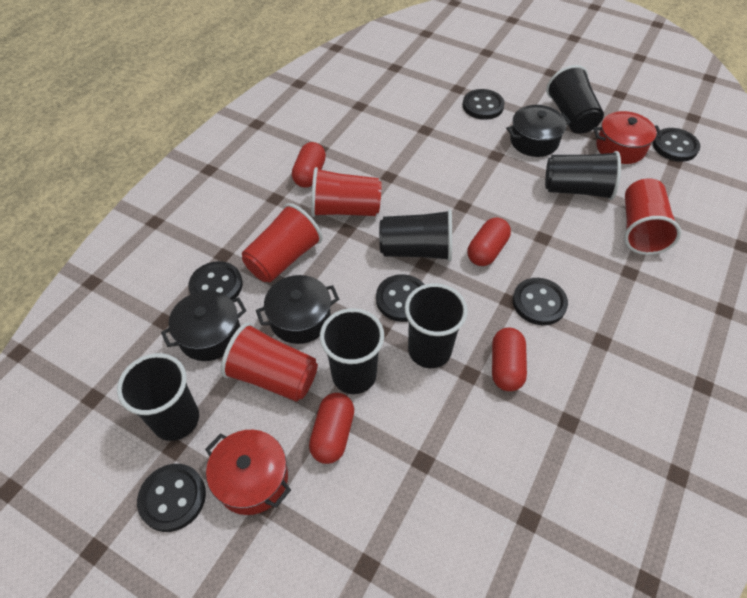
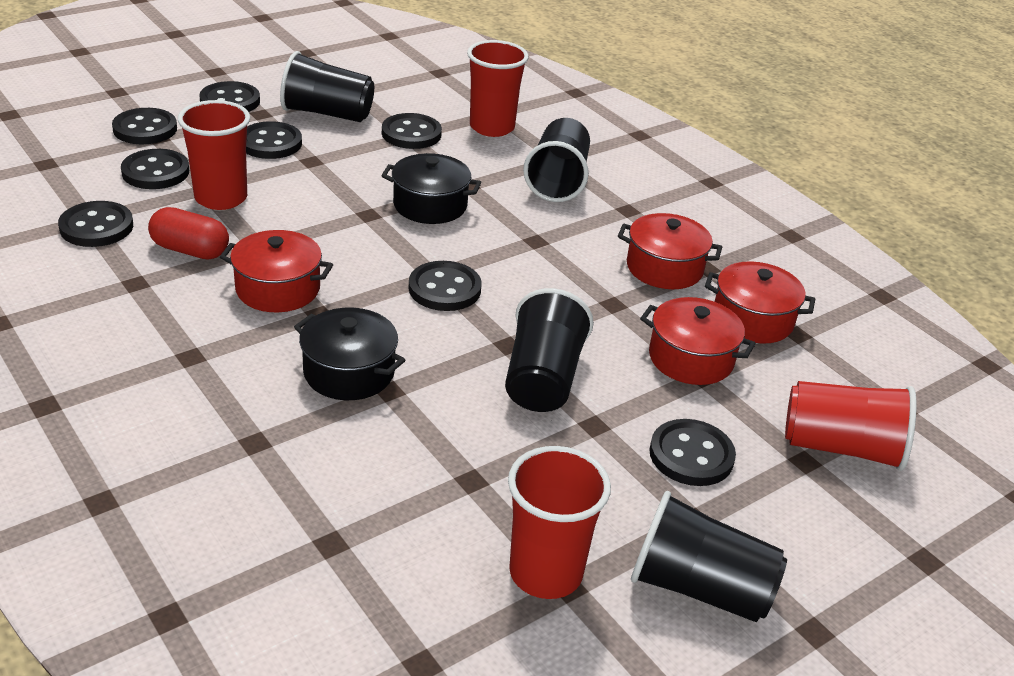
black button: 6 -> 8
black cup: 6 -> 4
black pot: 3 -> 2
red capsule: 4 -> 1
red pot: 2 -> 4

